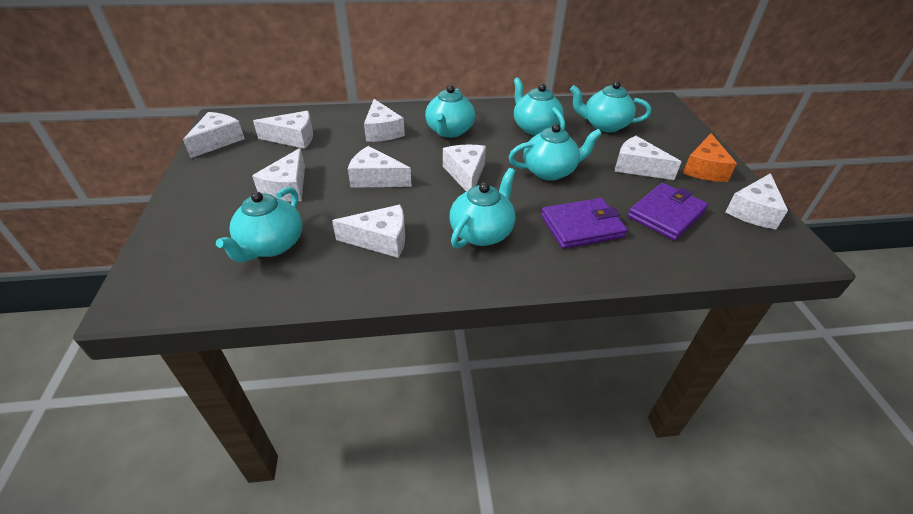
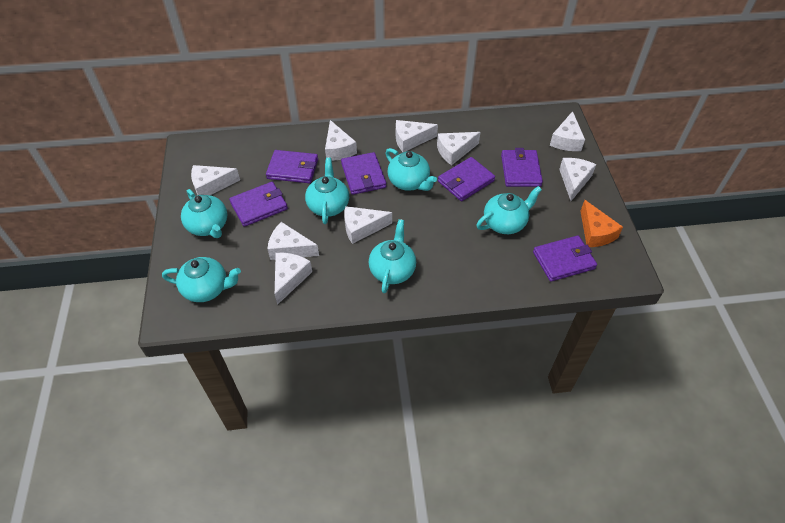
purple wallet: 2 -> 6

